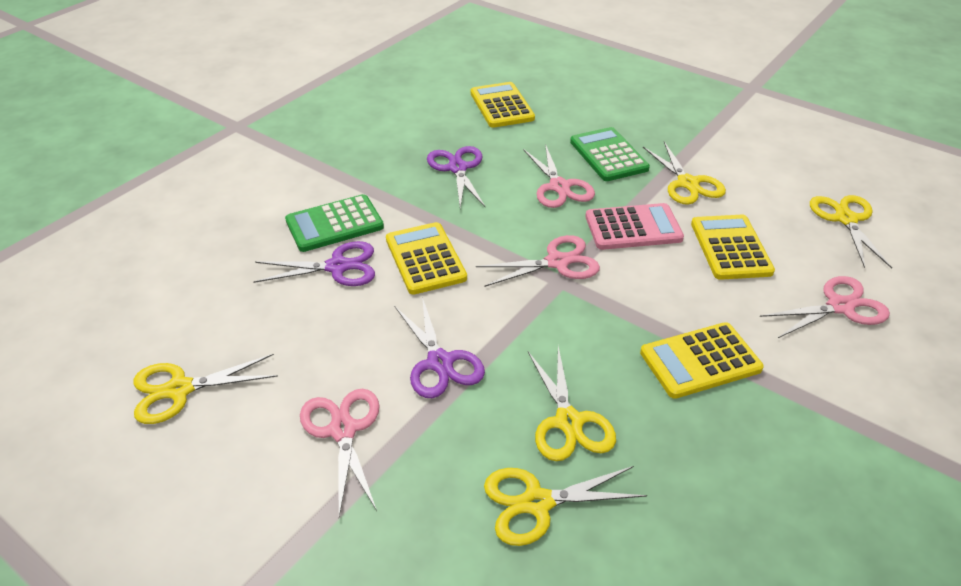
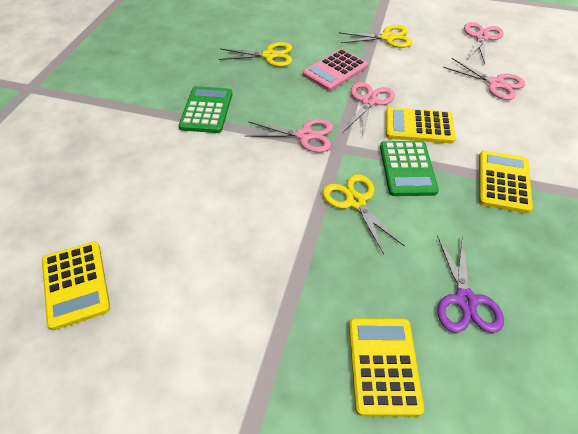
purple scissors: 3 -> 1
yellow scissors: 5 -> 3

